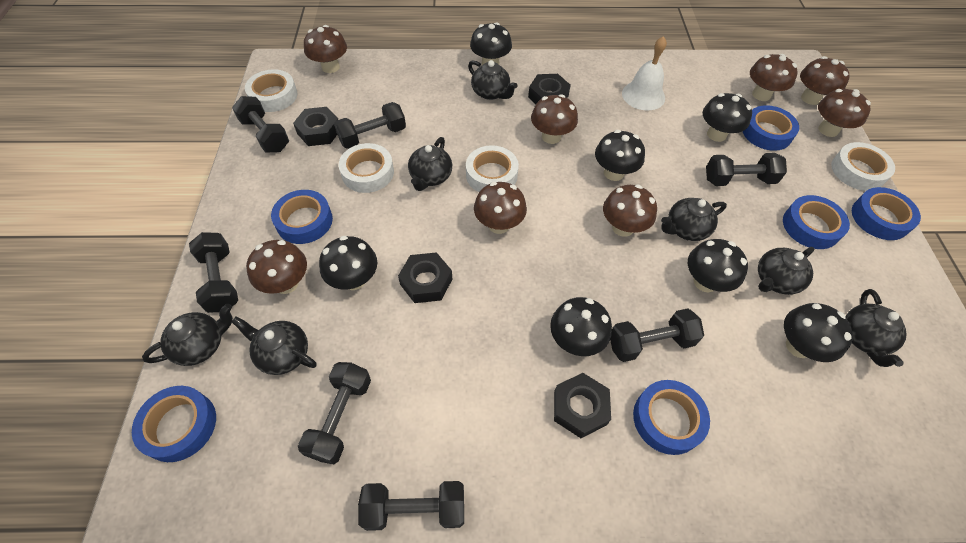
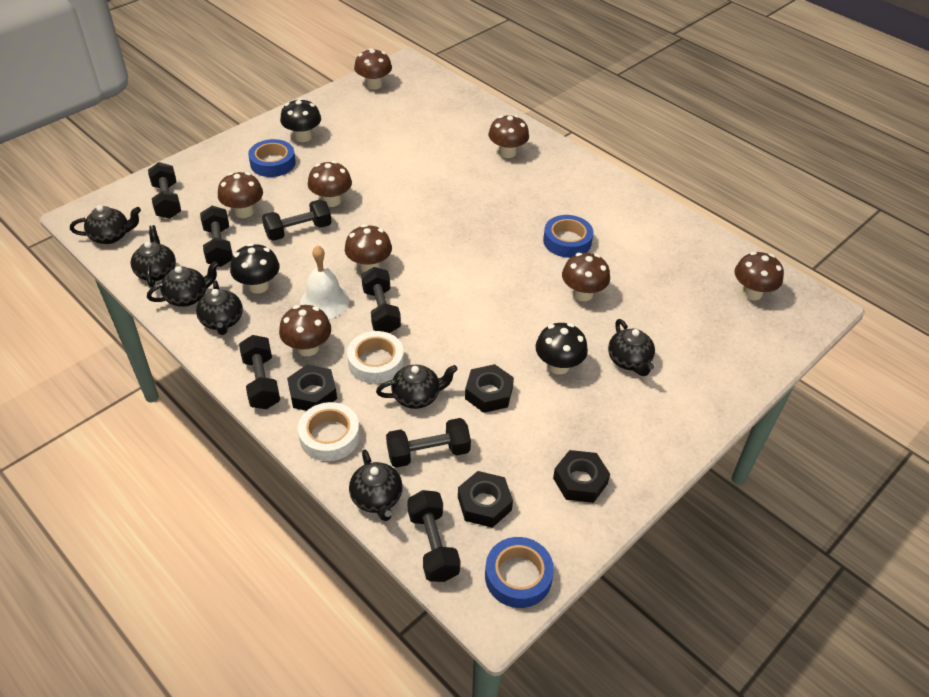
black mushroom: 7 -> 3
blue tape: 6 -> 3
white tape: 4 -> 2

